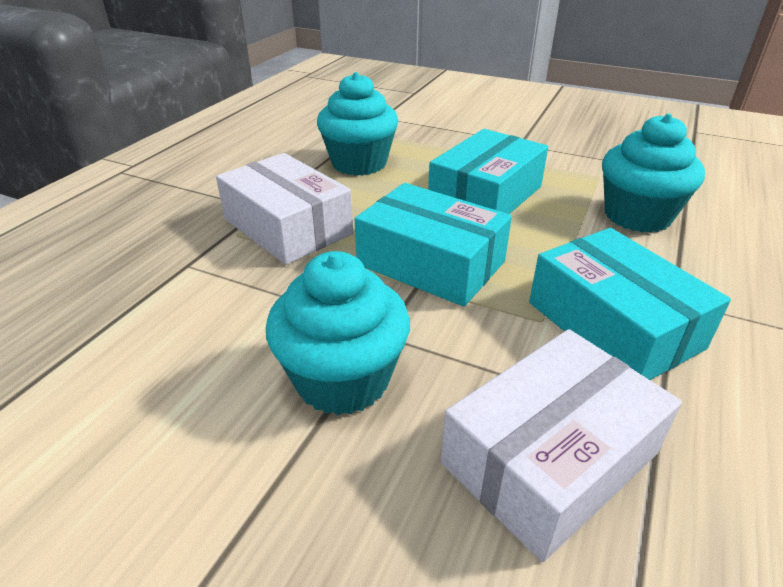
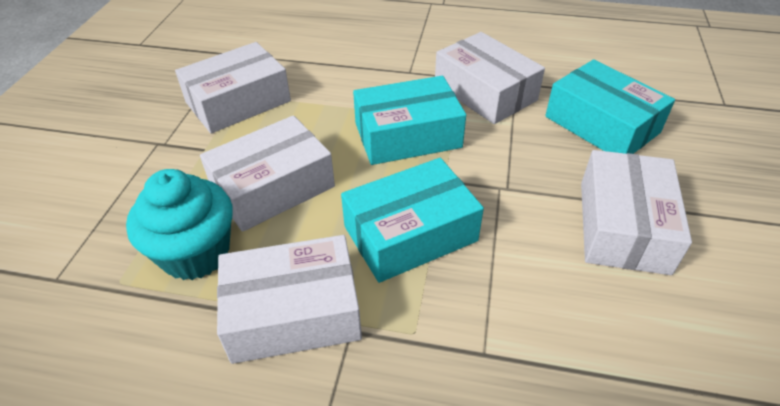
turquoise cupcake: 3 -> 1
white box: 2 -> 5

